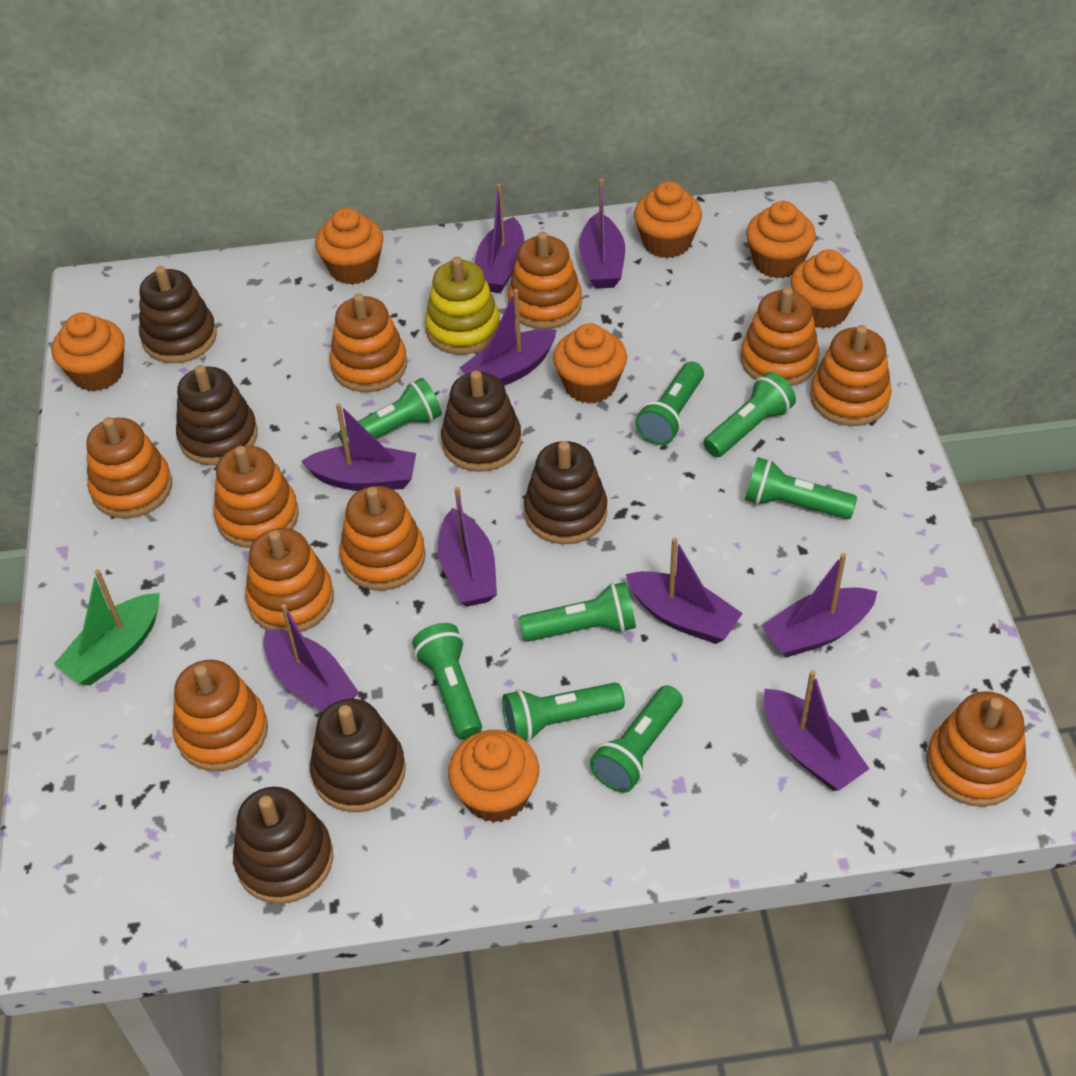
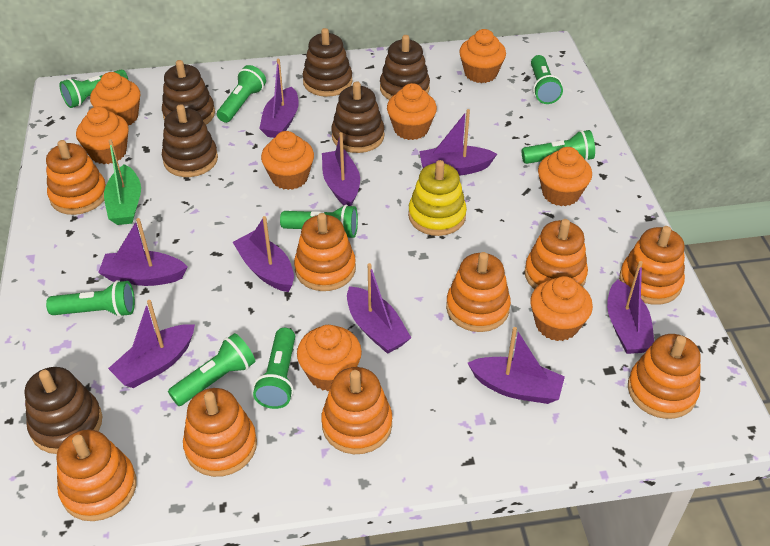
orange cupcake: 7 -> 8
orange stacking toy: 10 -> 9

